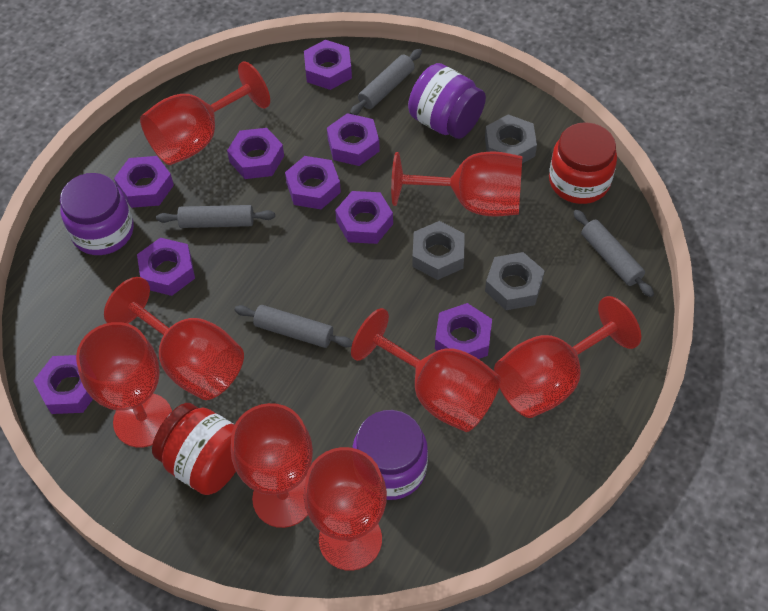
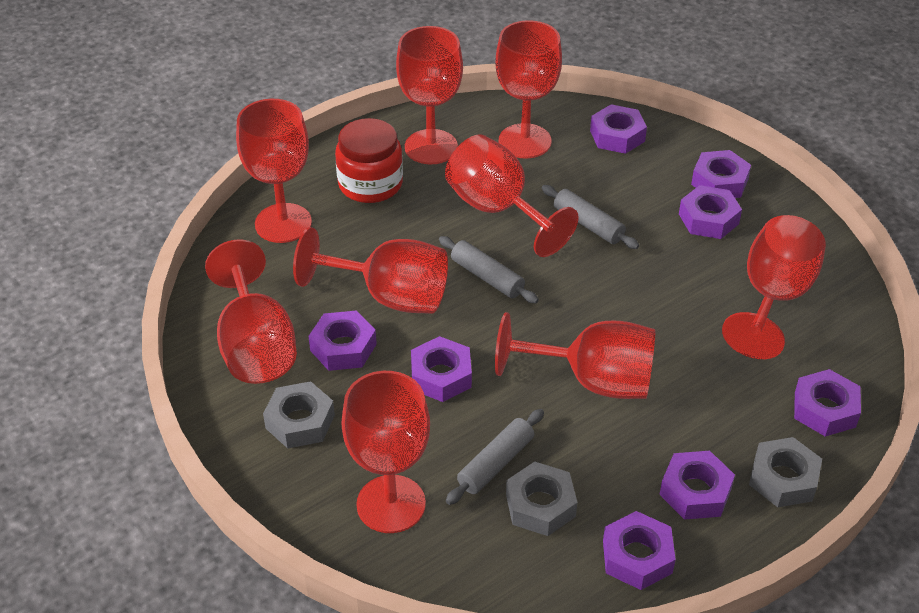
grey rolling pin: 4 -> 3
purple jar: 3 -> 0
purple nut: 9 -> 8
red goblet: 8 -> 9
red jar: 2 -> 1

